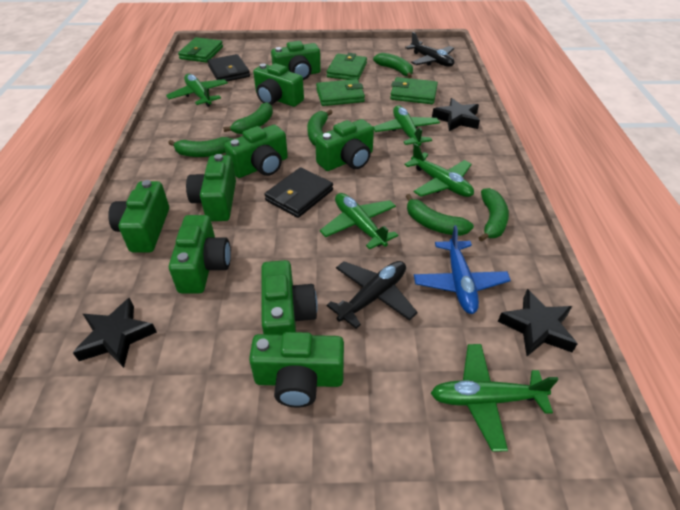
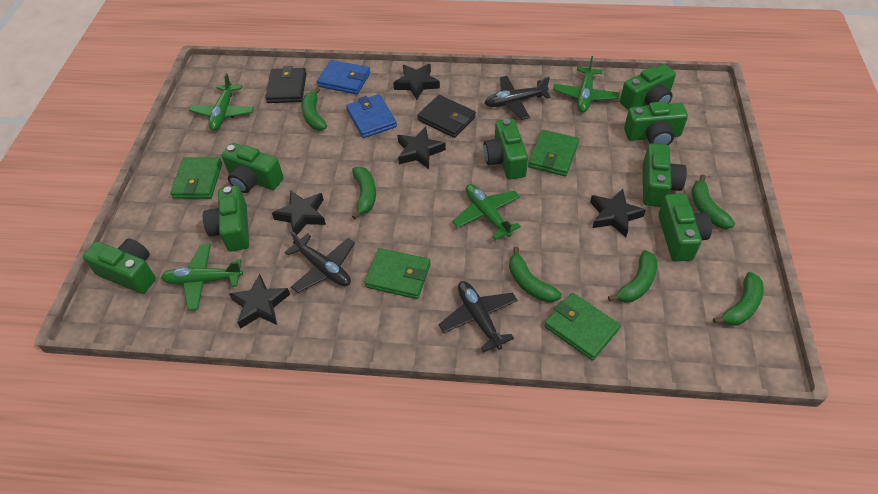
black plane: 2 -> 3
black star: 3 -> 5
blue plane: 1 -> 0
blue wallet: 0 -> 2
green camera: 9 -> 8
green plane: 5 -> 4

